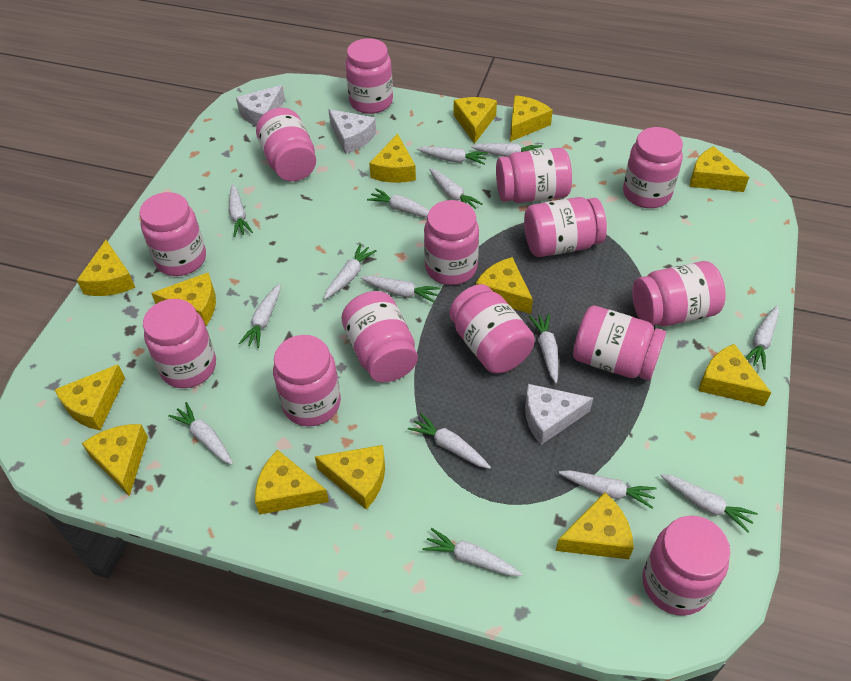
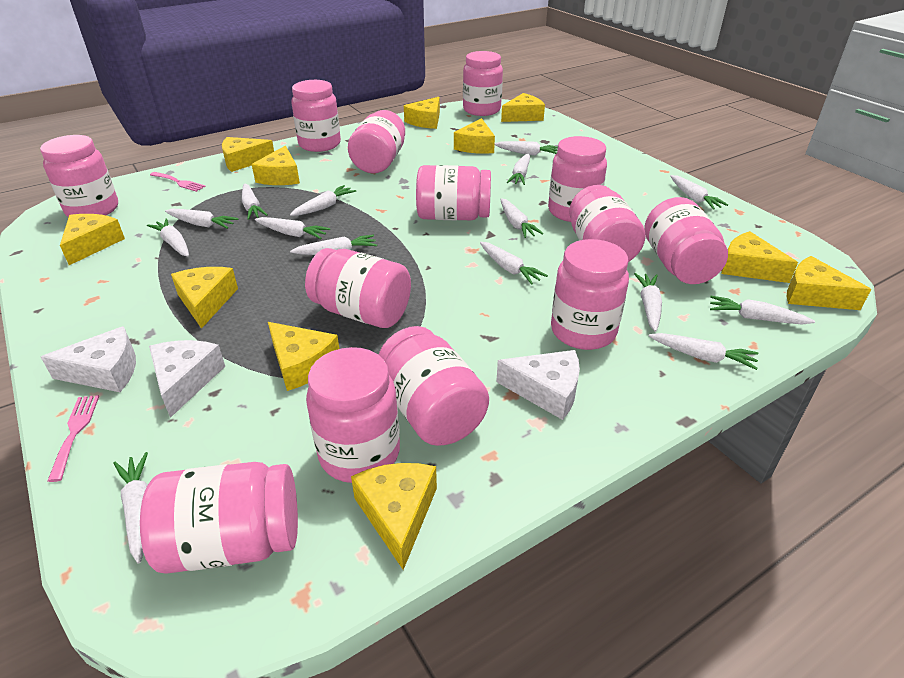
pink fork: 0 -> 2
pink jar: 14 -> 13
yellow cheese: 13 -> 11

